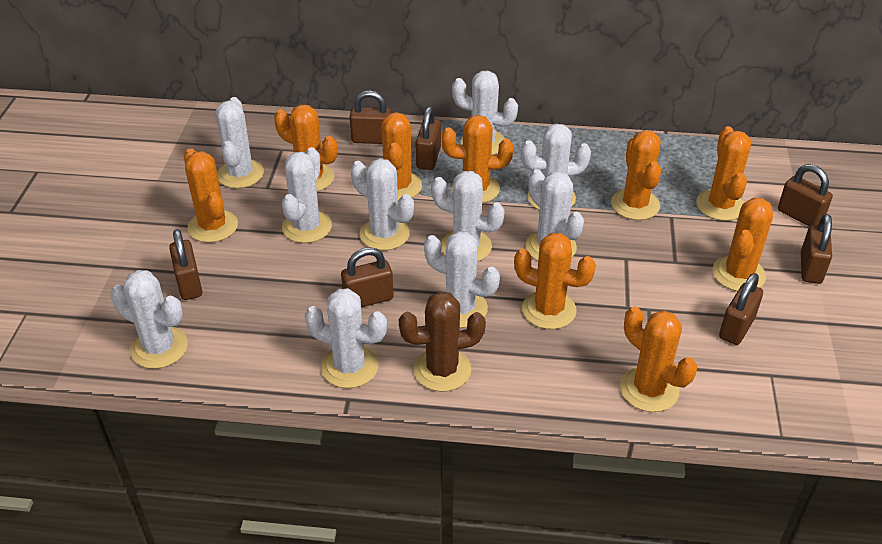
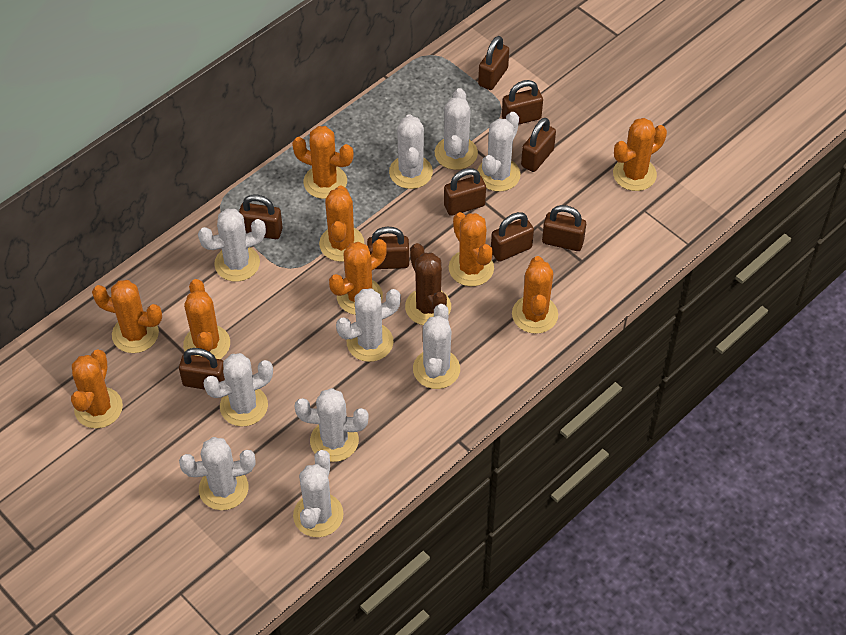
brown padlock: 7 -> 9

